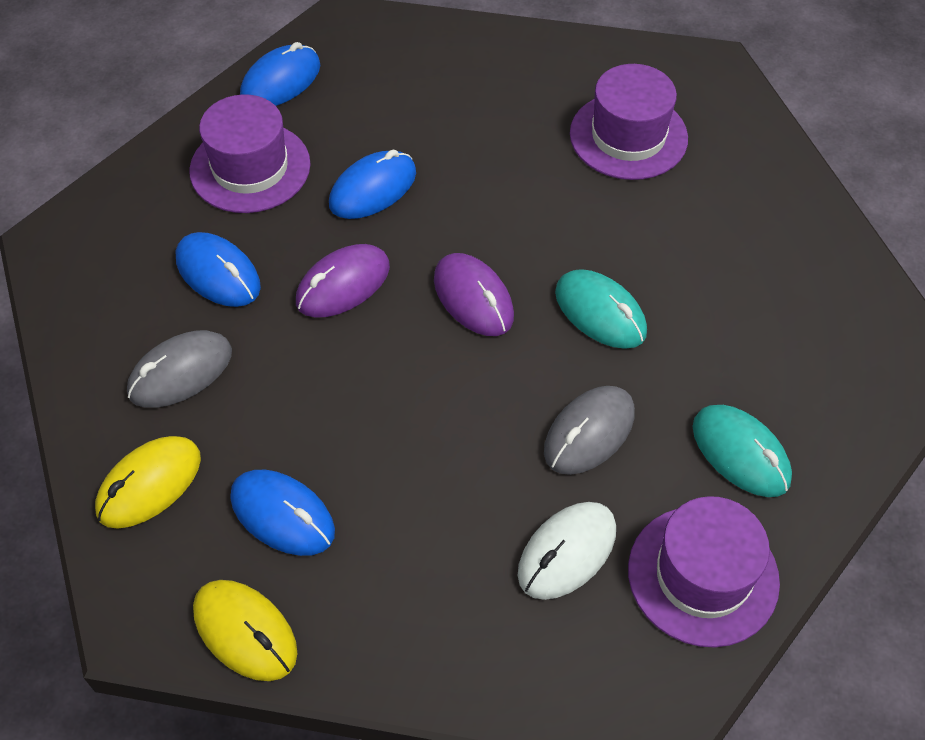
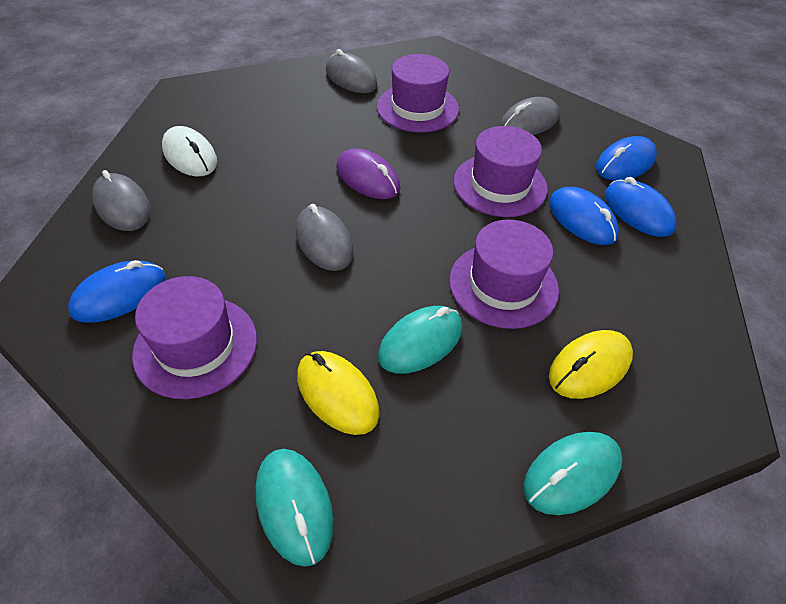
grey mouse: 2 -> 4
purple hat: 3 -> 4
purple mouse: 2 -> 1
turquoise mouse: 2 -> 3

